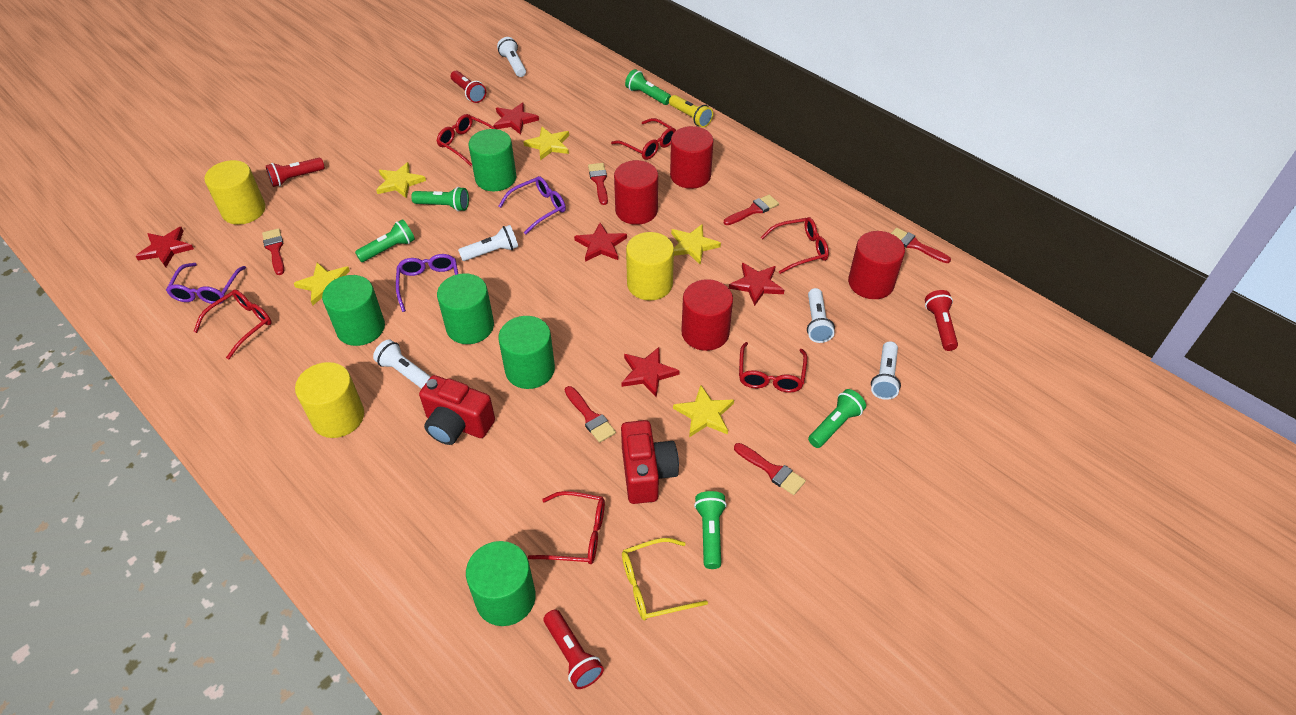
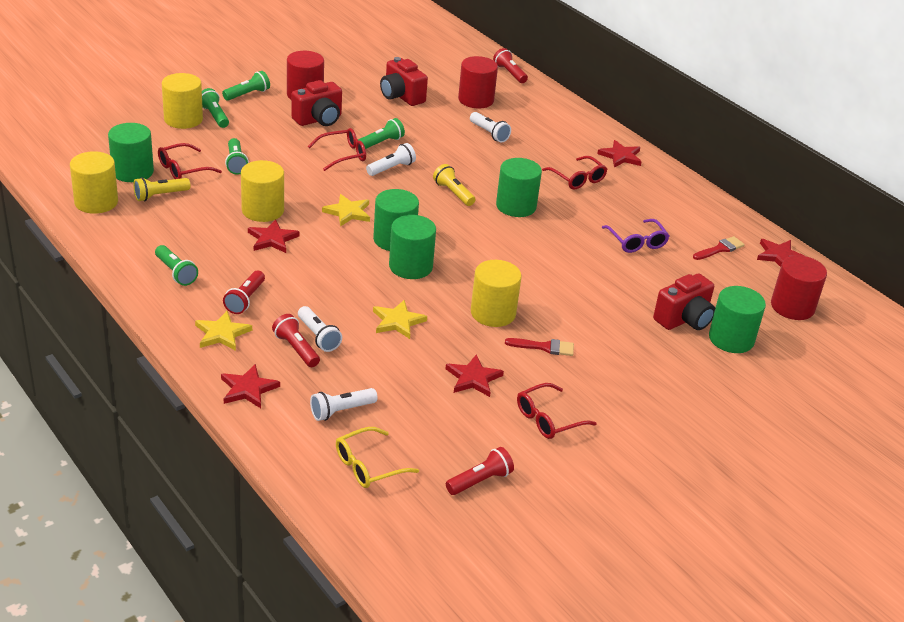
purple glasses: 3 -> 1
red brush: 6 -> 2
red camera: 2 -> 3
red cylinder: 4 -> 3
red glasses: 6 -> 4
white flashlight: 5 -> 4
yellow cylinder: 3 -> 4
yellow flashlight: 1 -> 2
yellow star: 5 -> 3

